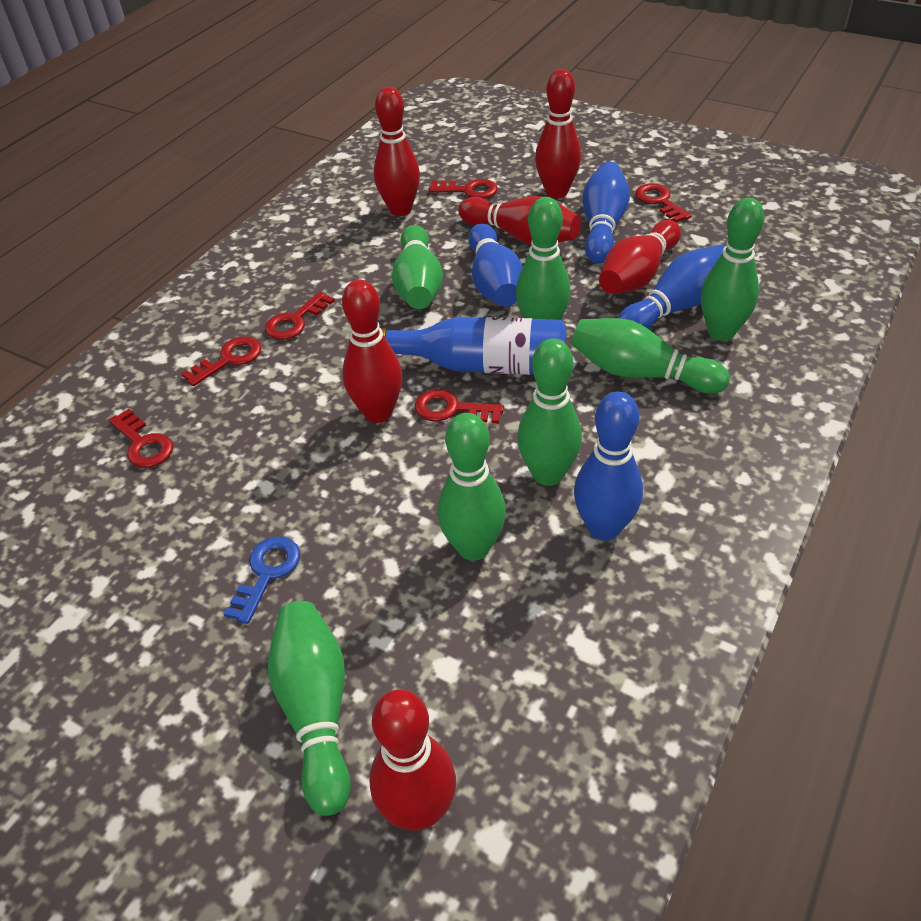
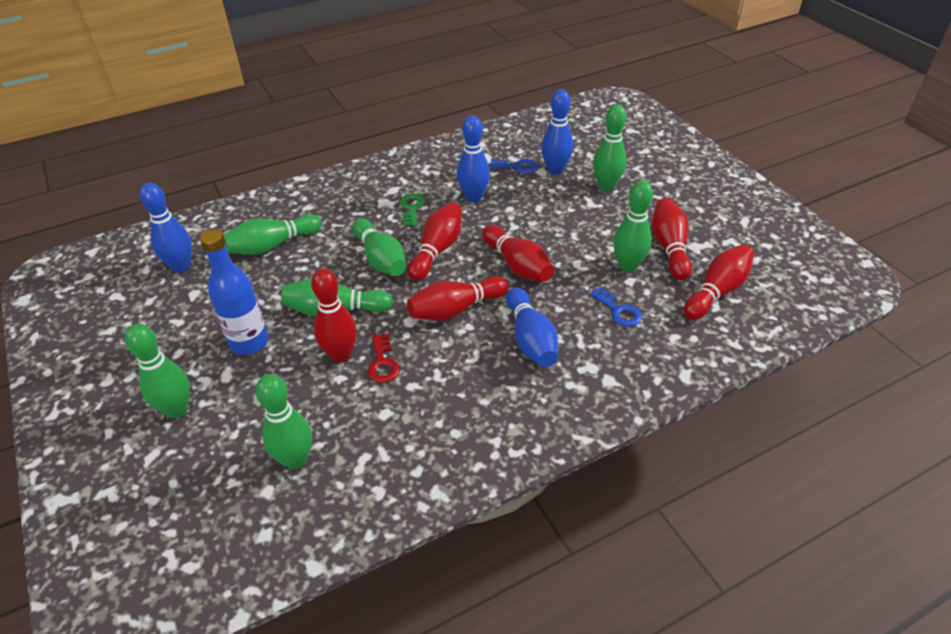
blue key: 1 -> 2
green key: 0 -> 1
red key: 6 -> 1

